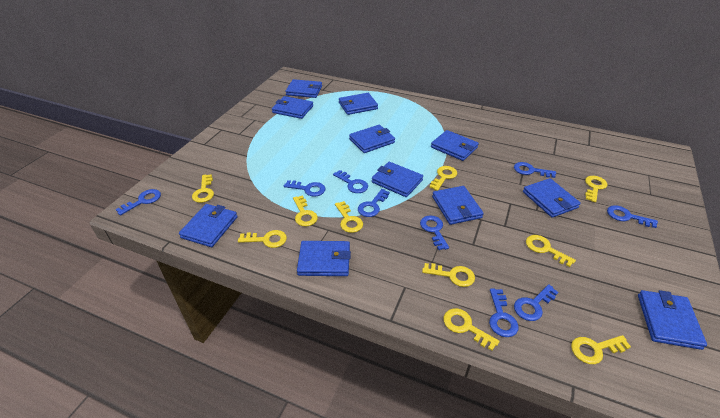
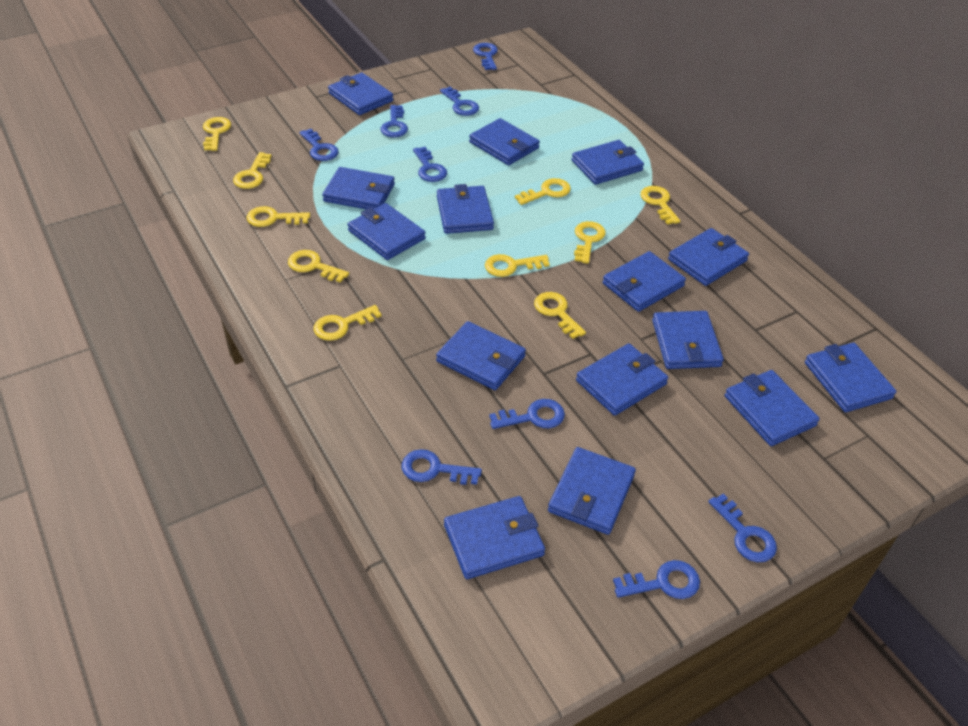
blue wallet: 11 -> 15

